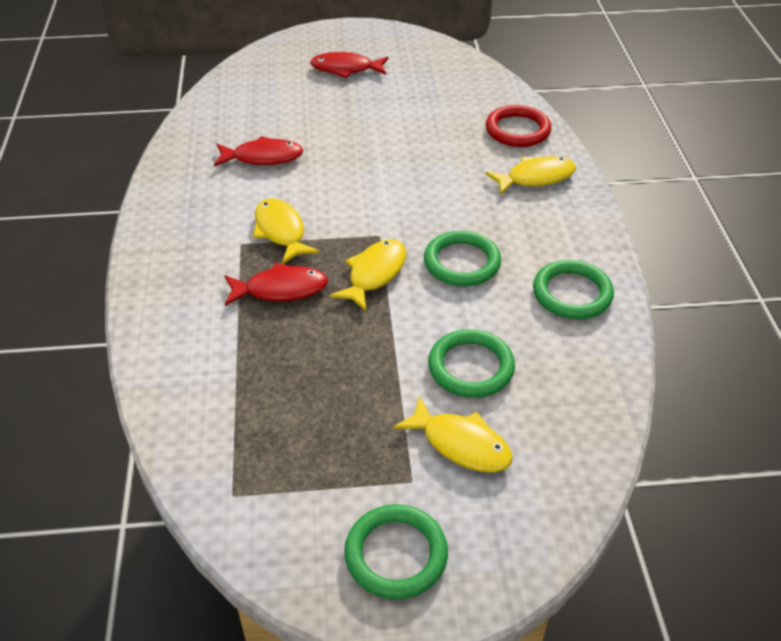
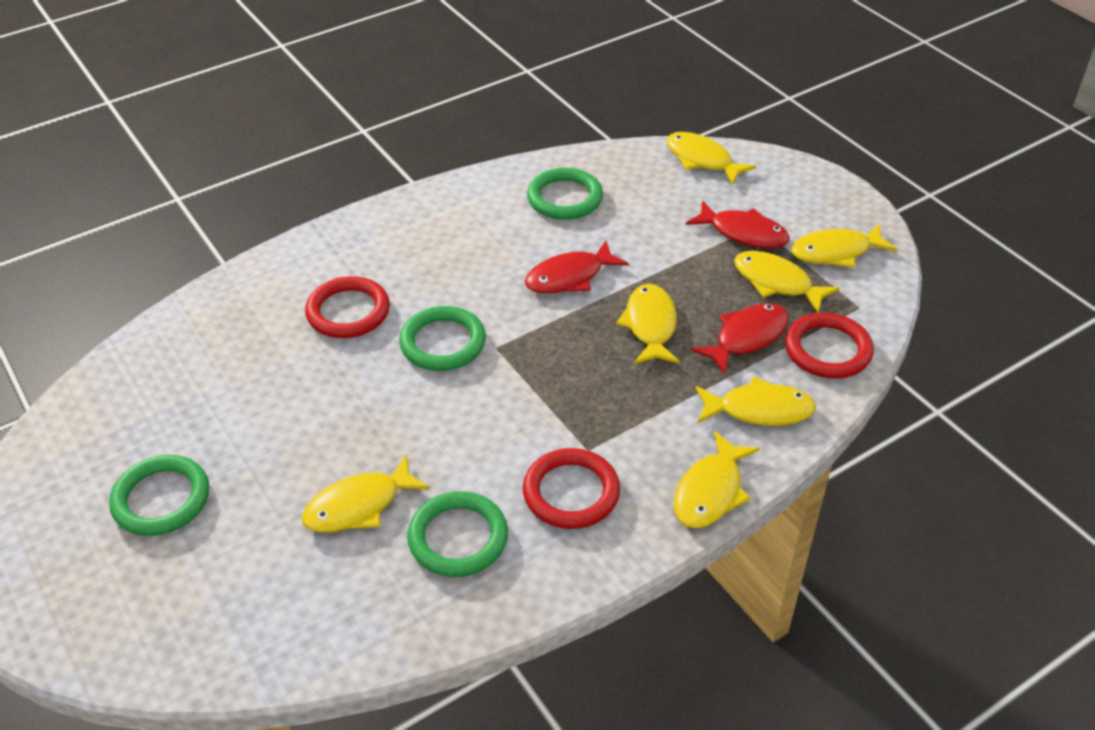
red ring: 1 -> 3
yellow fish: 4 -> 7

